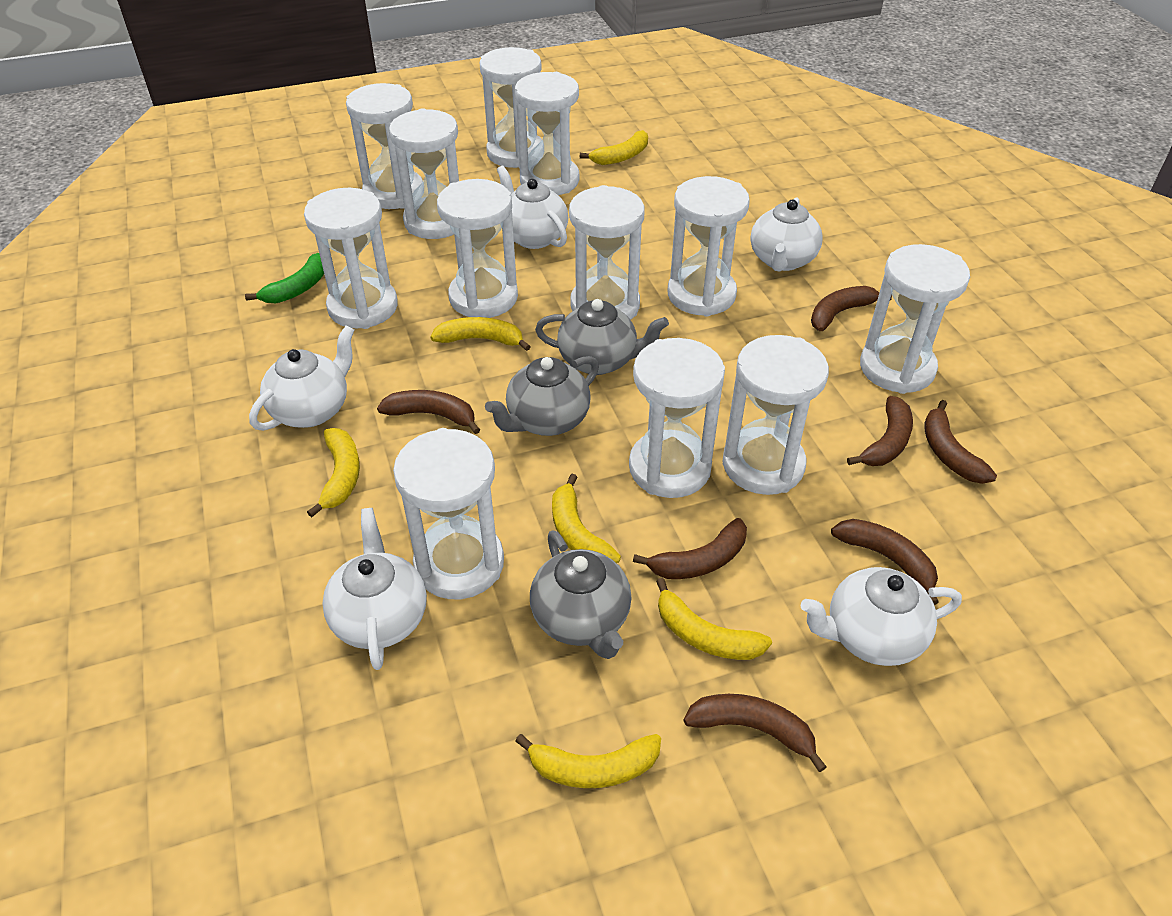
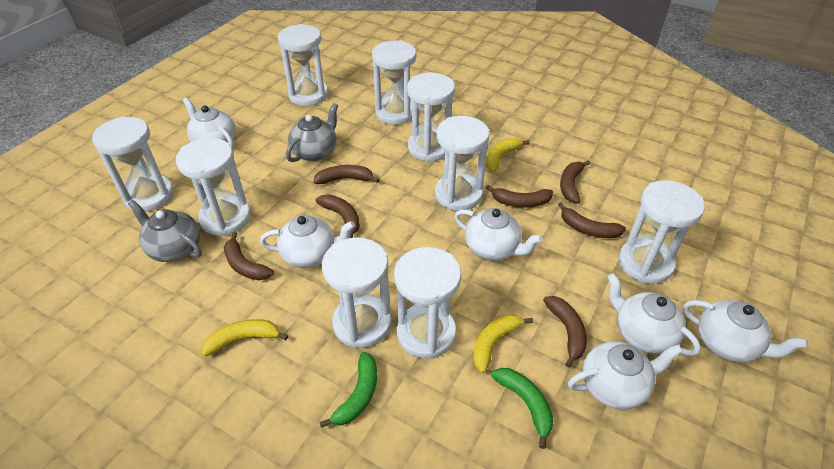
green banana: 1 -> 2
grey teapot: 3 -> 2
white hourglass: 12 -> 9
white teapot: 5 -> 6
yellow banana: 6 -> 3

